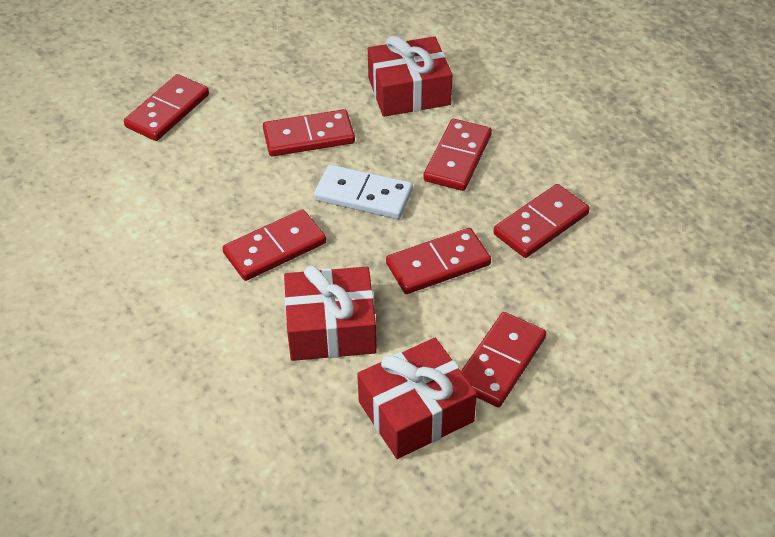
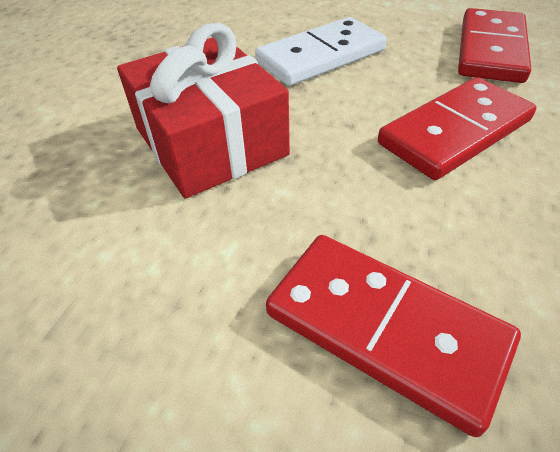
red domino: 7 -> 3
red gift: 3 -> 1

